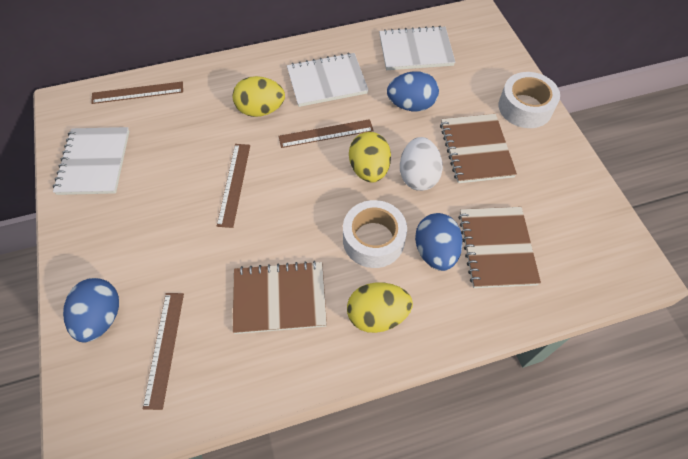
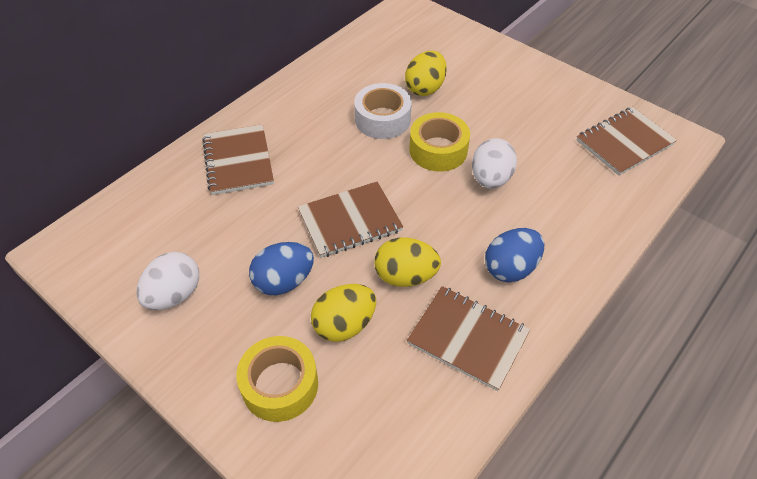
blue egg: 3 -> 2
brown notebook: 3 -> 4
brown ruler: 4 -> 0
white egg: 1 -> 2
white notebook: 3 -> 0
white tape: 2 -> 1
yellow tape: 0 -> 2

